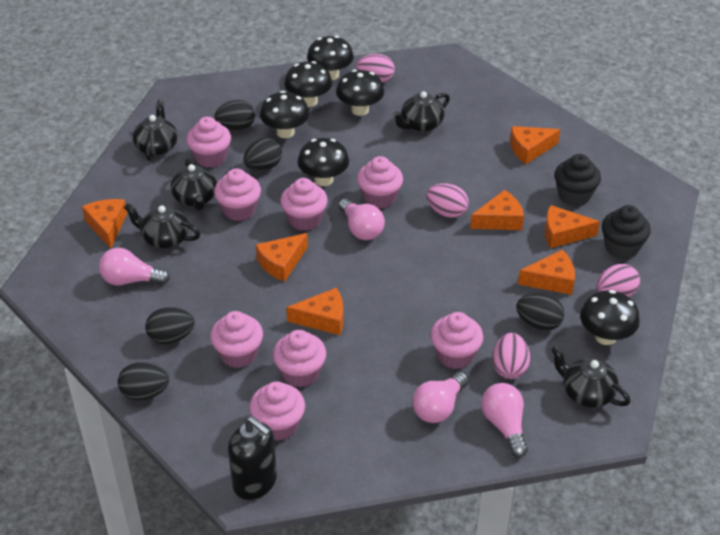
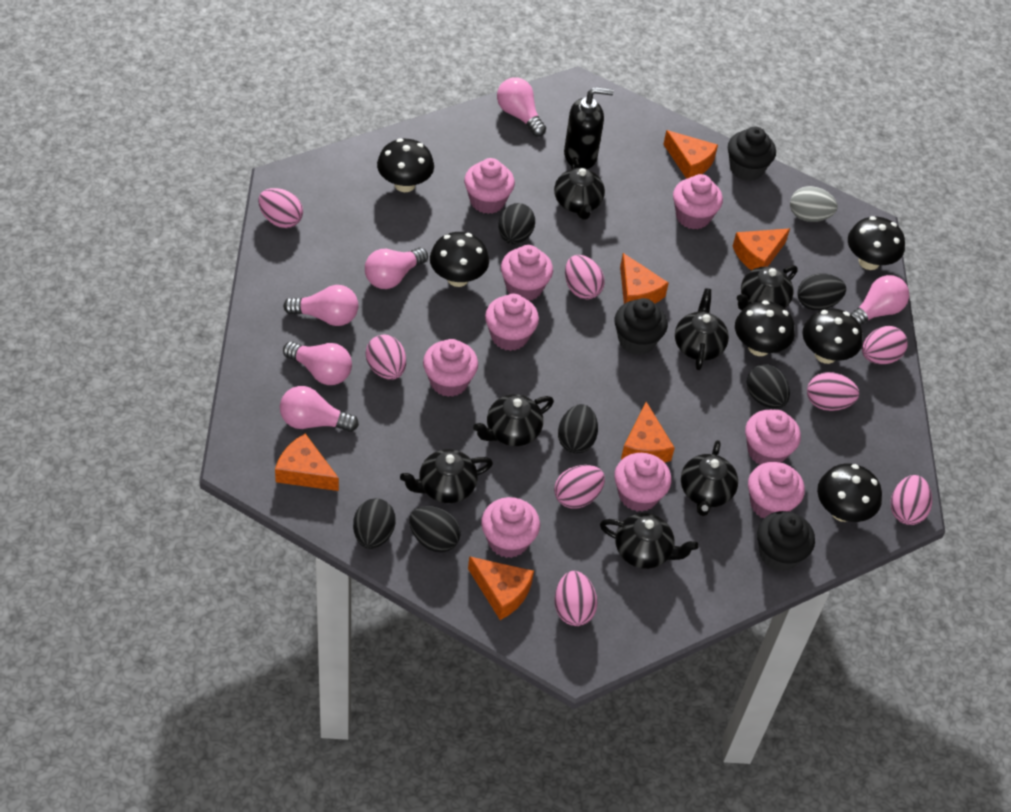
black cupcake: 2 -> 3
black egg: 5 -> 6
black teapot: 5 -> 7
grey egg: 0 -> 1
orange cheese: 7 -> 6
pink cupcake: 8 -> 9
pink egg: 4 -> 8
pink light bulb: 4 -> 6

